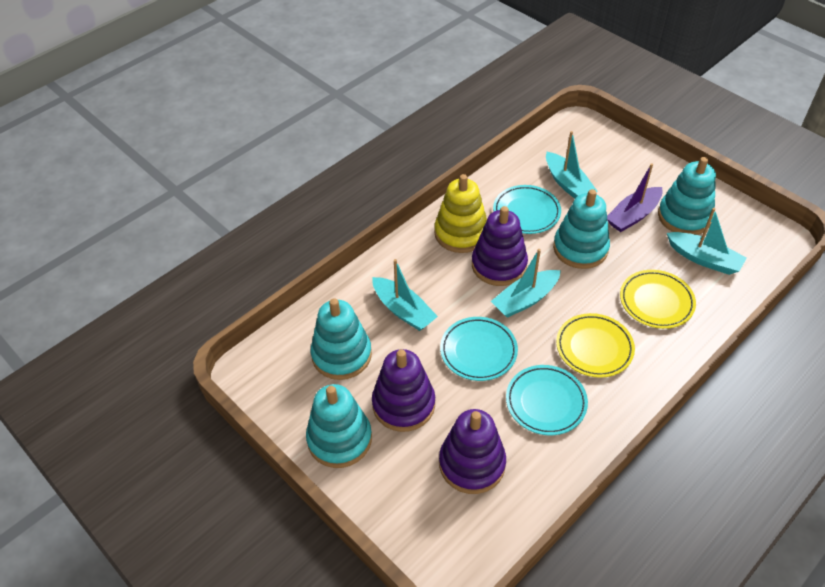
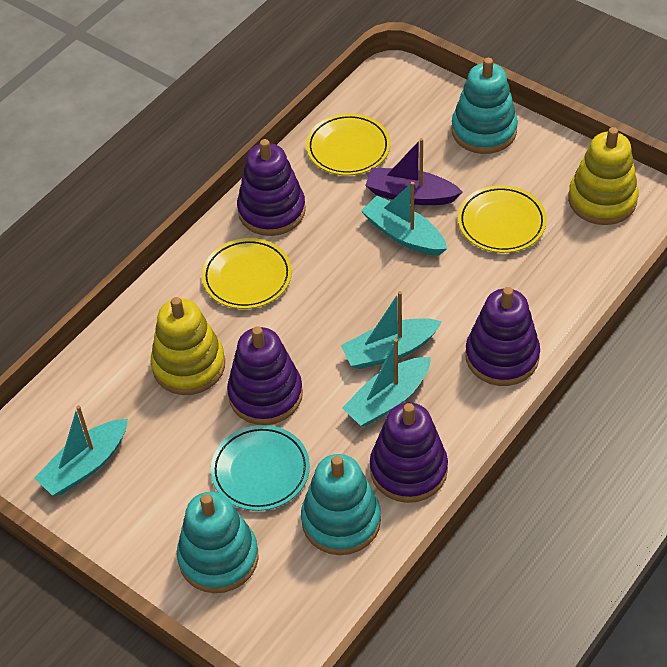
purple stacking toy: 3 -> 4
turquoise plate: 3 -> 1
turquoise stacking toy: 4 -> 3
yellow plate: 2 -> 3
yellow stacking toy: 1 -> 2

